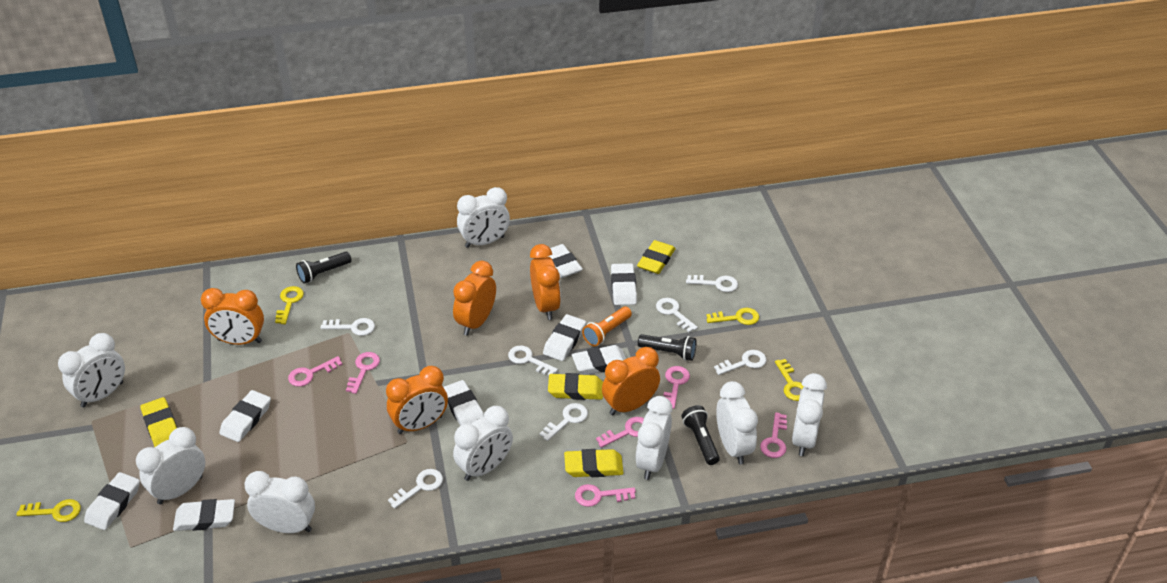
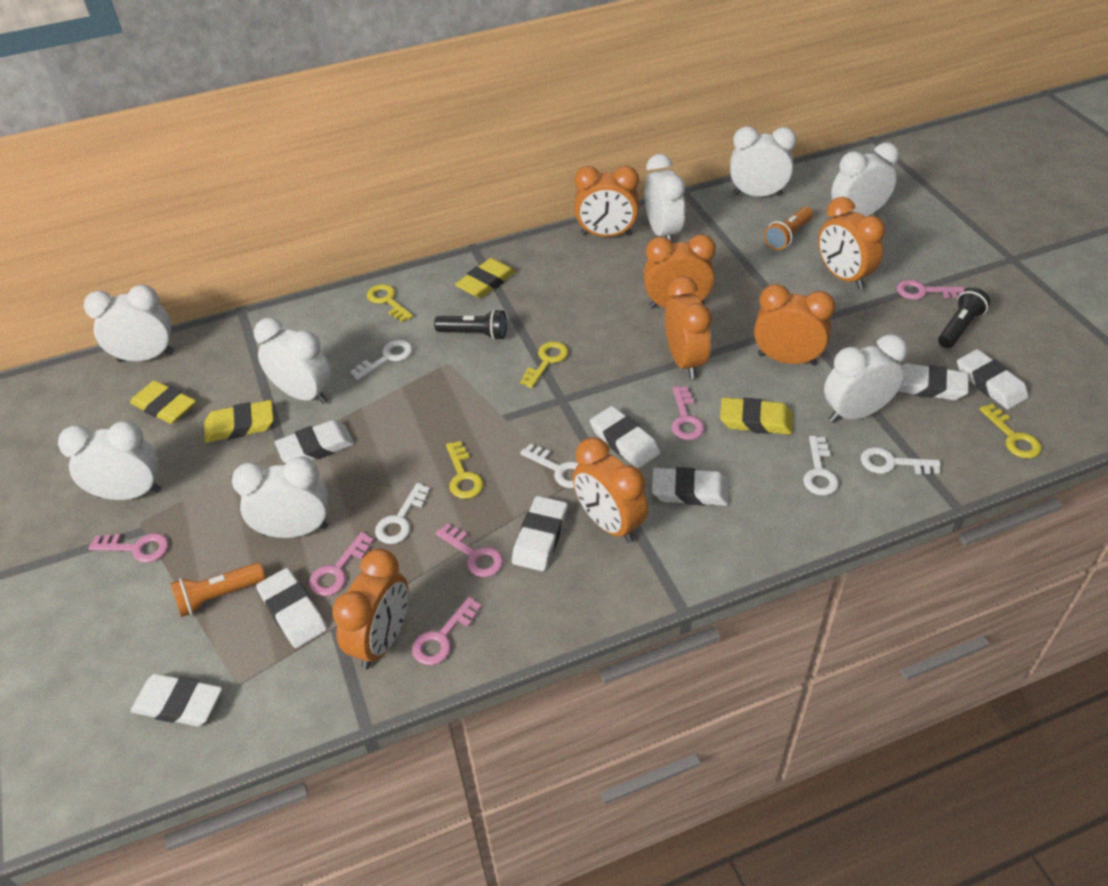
black flashlight: 3 -> 2
orange clock: 5 -> 7
orange flashlight: 1 -> 2
white key: 7 -> 5

